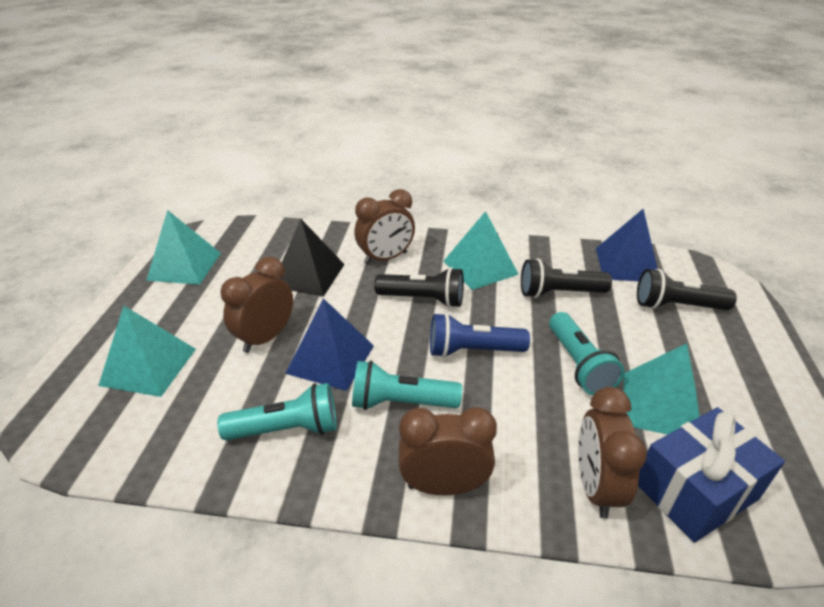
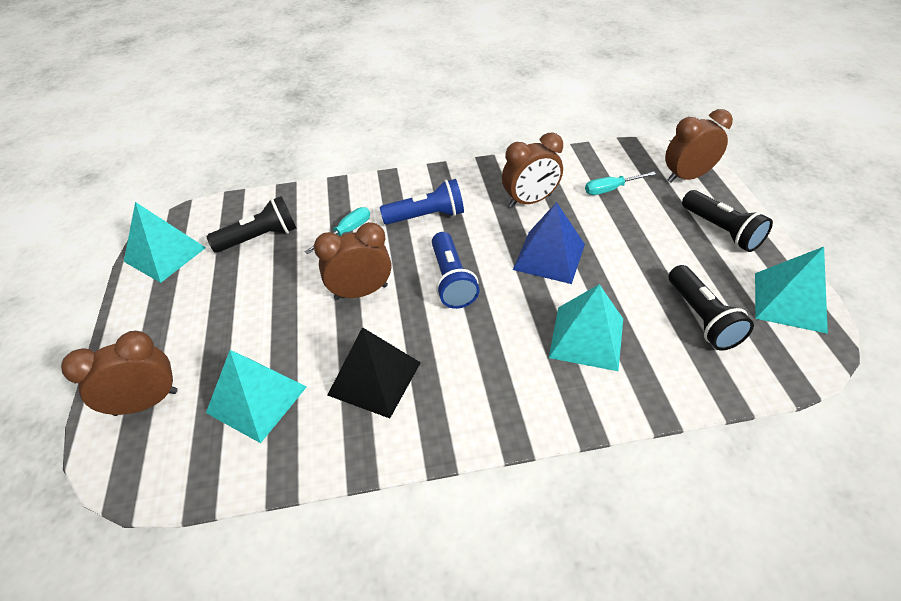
blue flashlight: 1 -> 2
blue gift: 1 -> 0
blue pyramid: 2 -> 1
turquoise flashlight: 3 -> 0
turquoise screwdriver: 0 -> 2

